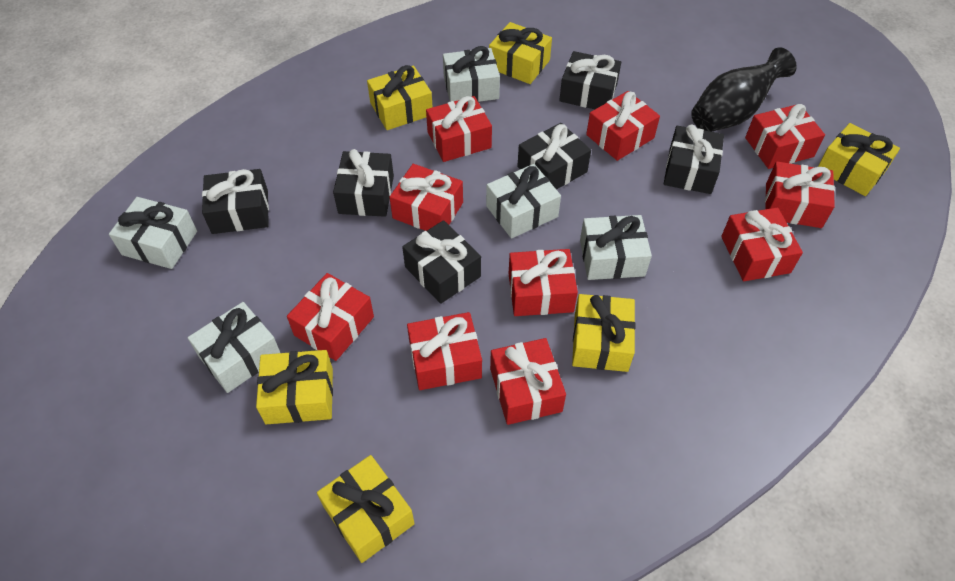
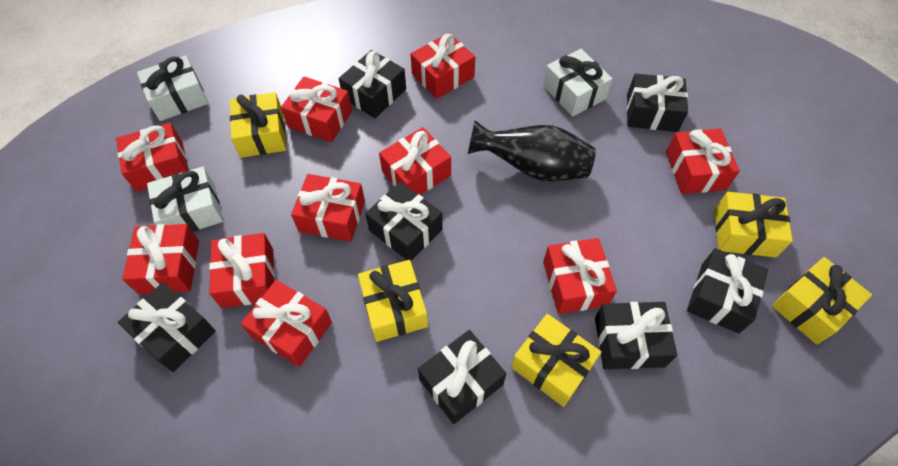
black gift: 6 -> 7
white gift: 5 -> 3
yellow gift: 6 -> 5

